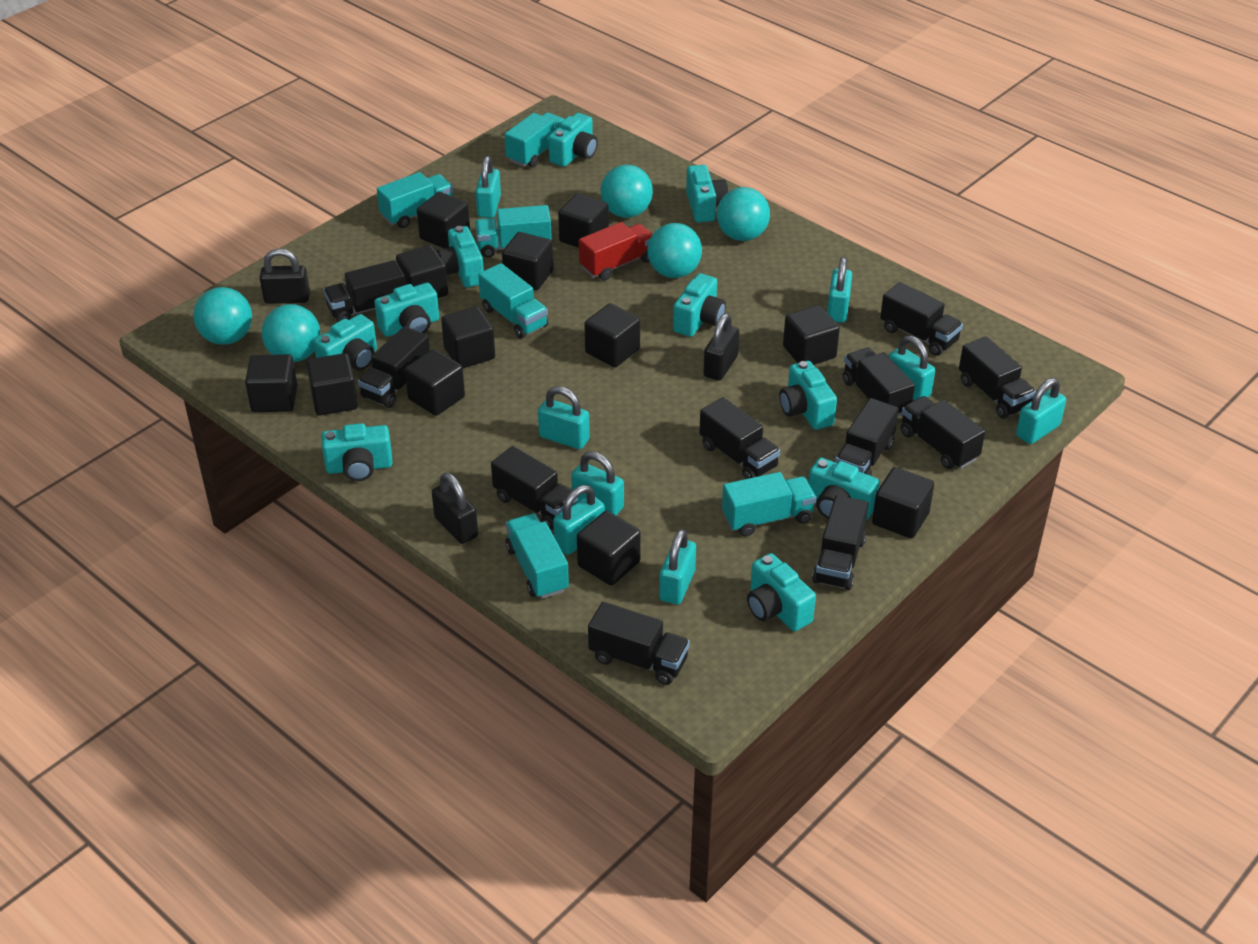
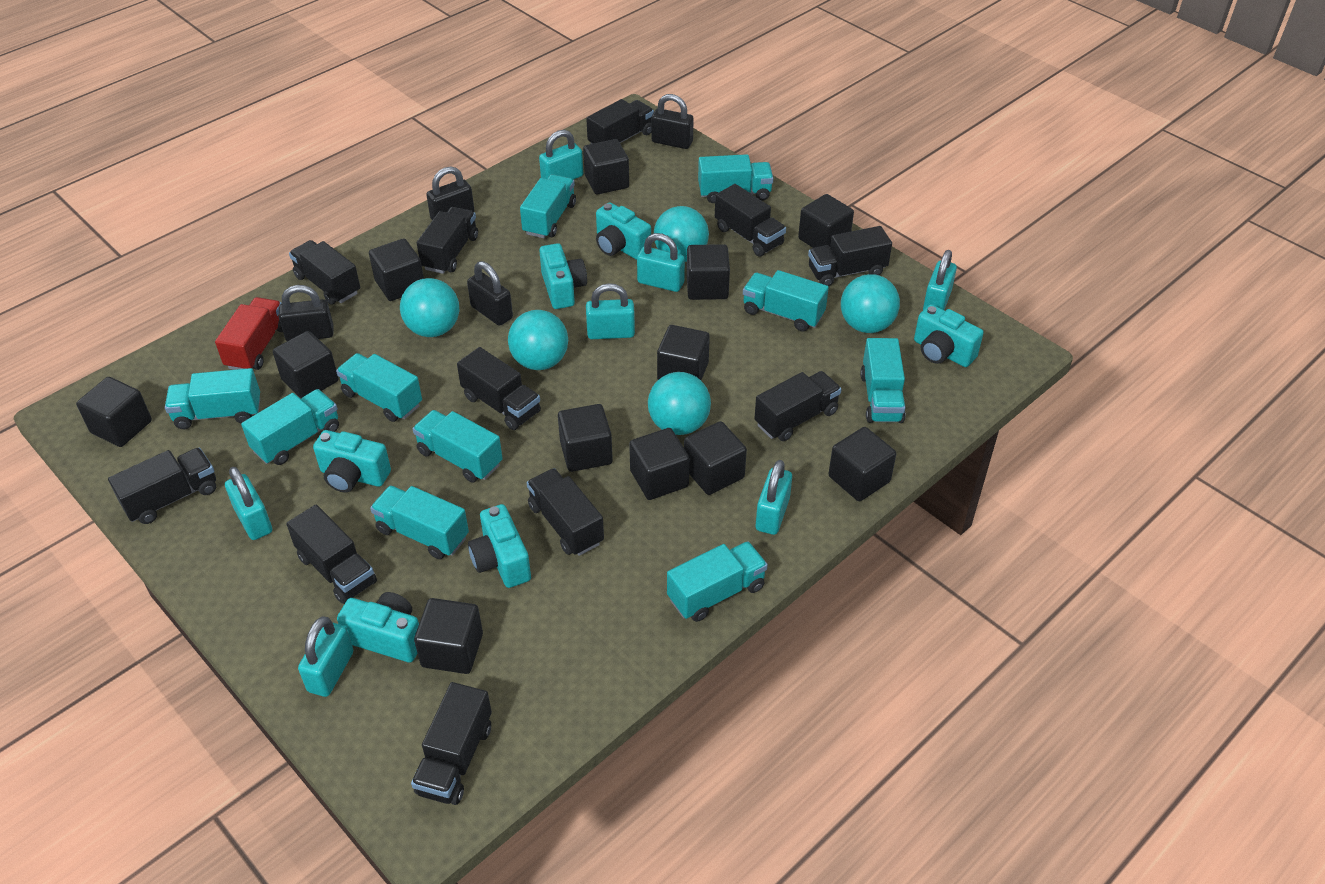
black padlock: 3 -> 4
turquoise camera: 10 -> 6
turquoise padlock: 8 -> 7
turquoise truck: 6 -> 10

